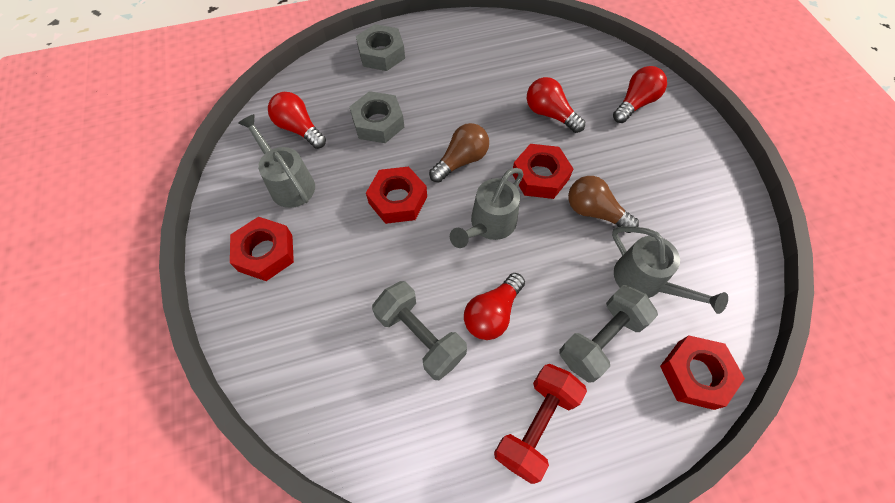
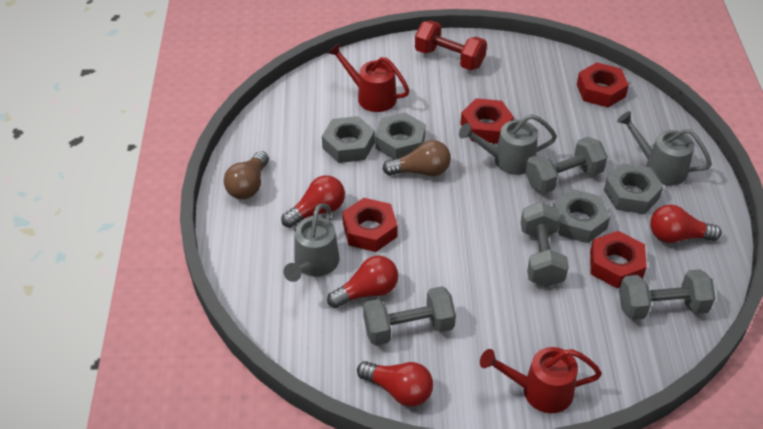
grey dumbbell: 2 -> 4
grey nut: 2 -> 4
red watering can: 0 -> 2

